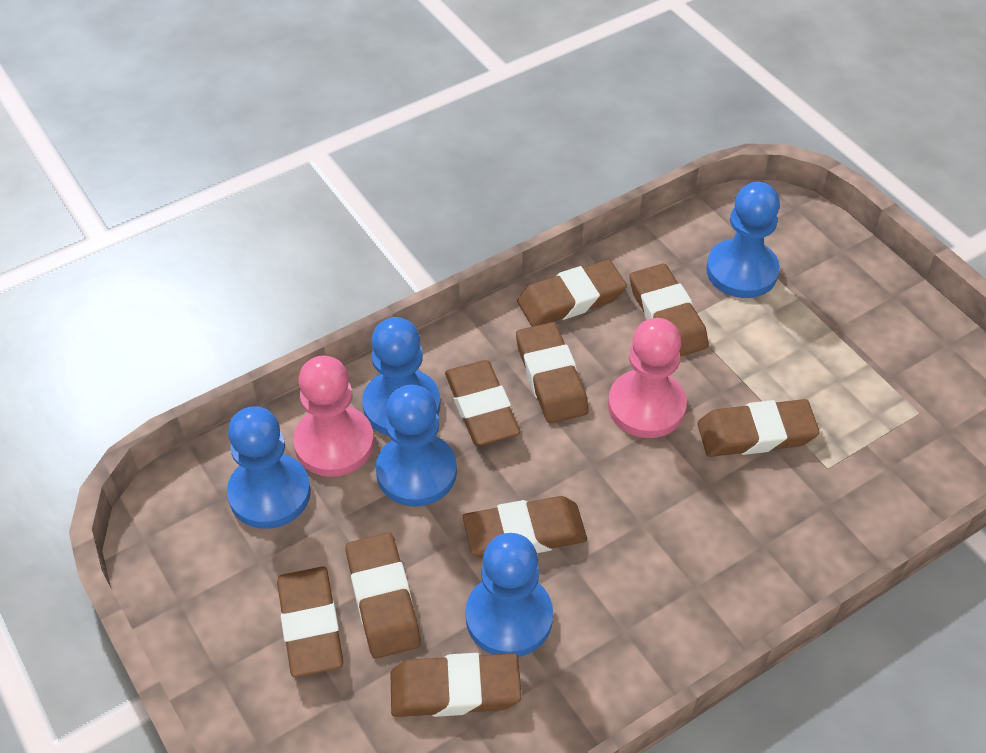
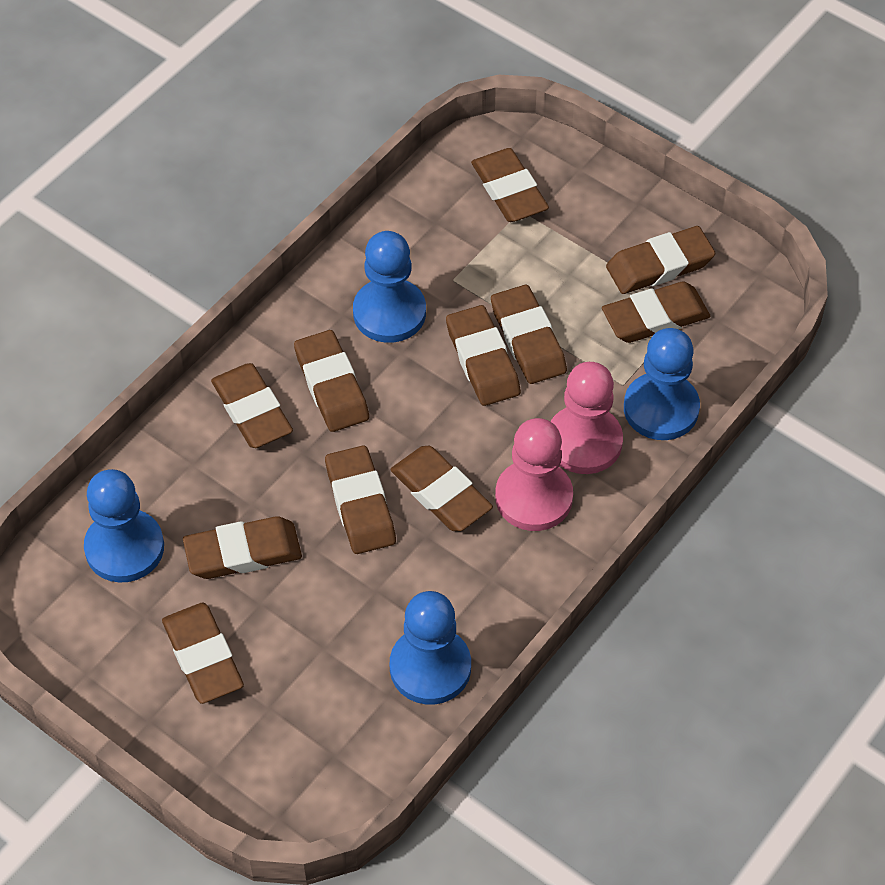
blue pawn: 5 -> 4
brown eraser: 9 -> 11

